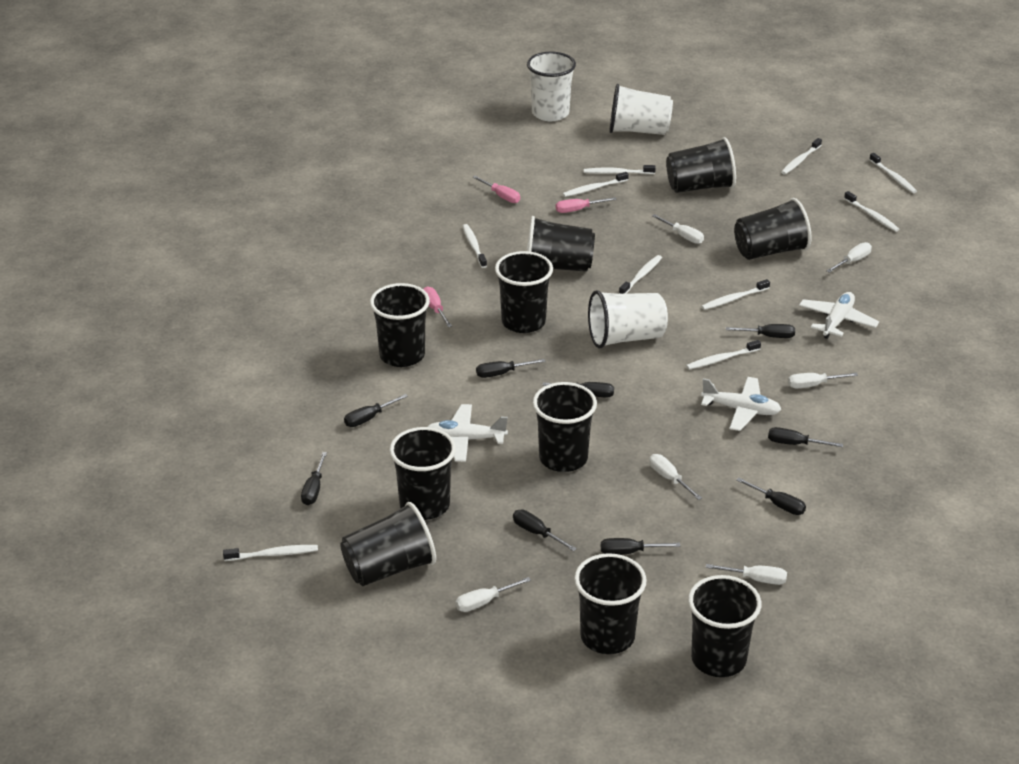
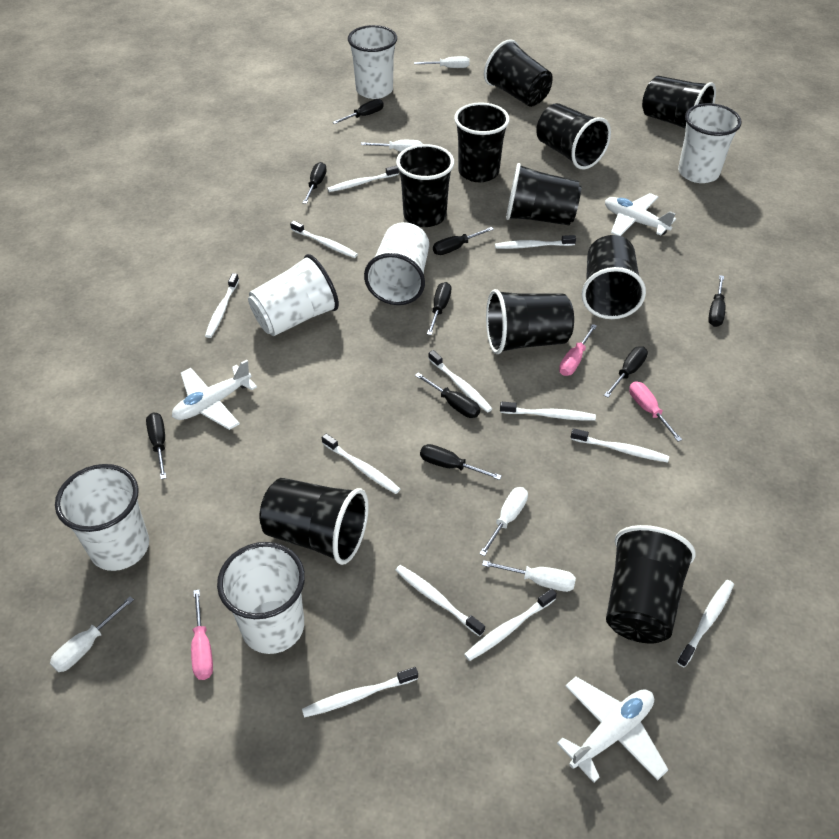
white cup: 3 -> 6
white screwdriver: 6 -> 5
white toothbrush: 10 -> 12

